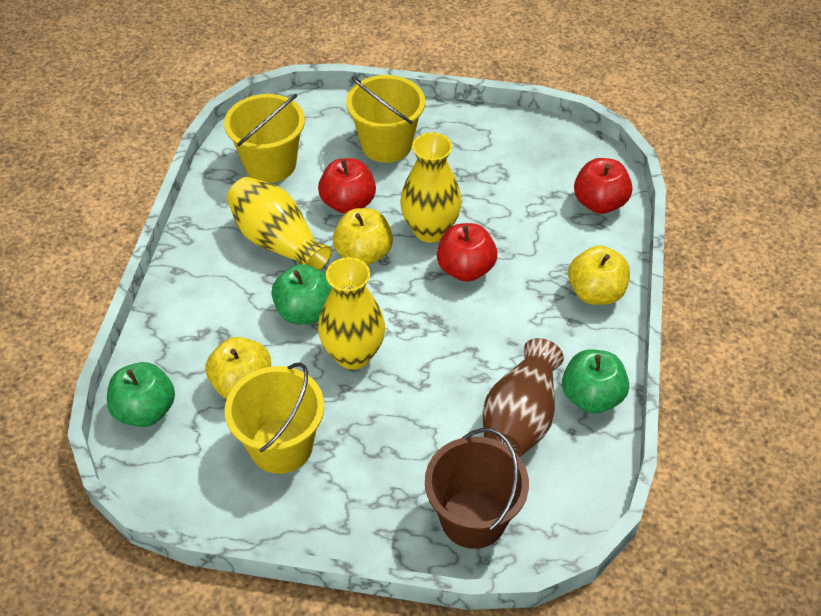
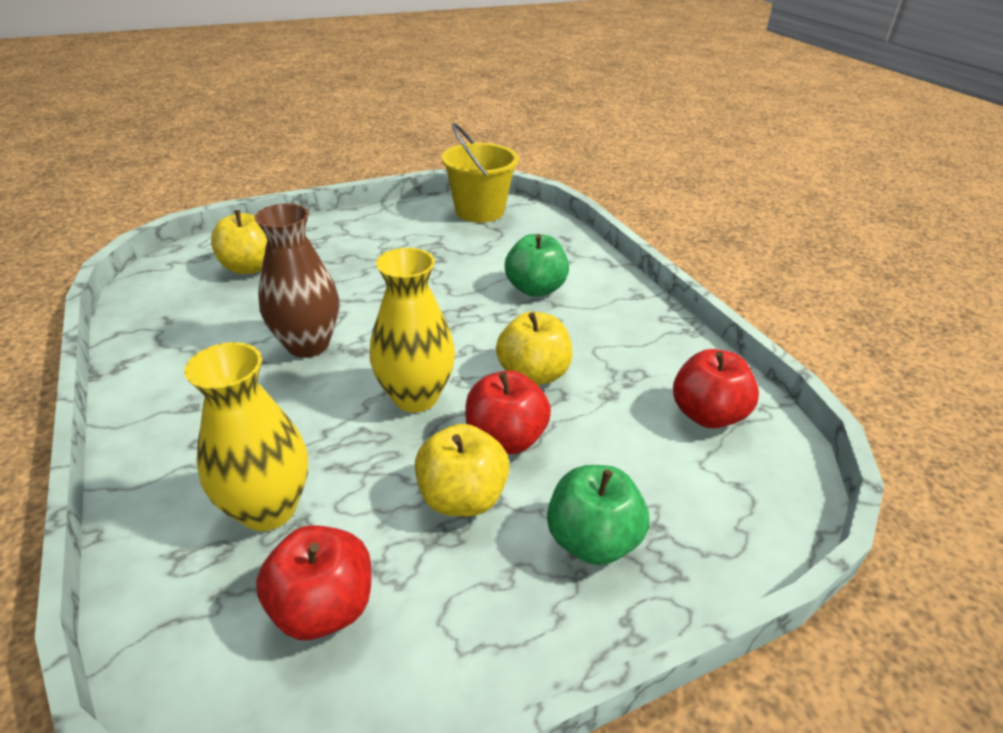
brown bucket: 1 -> 0
green apple: 3 -> 2
yellow bucket: 3 -> 1
yellow vase: 3 -> 2

